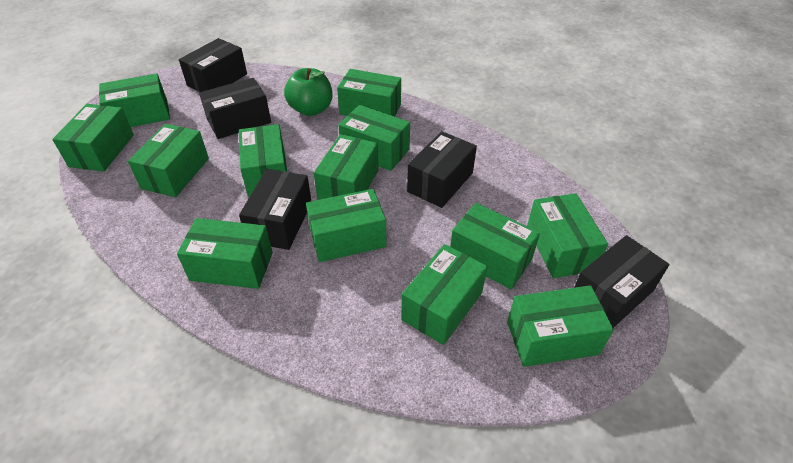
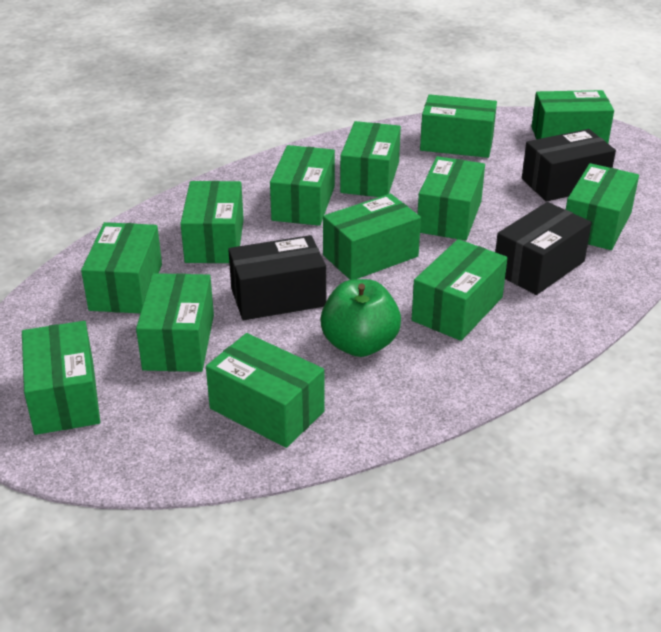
black box: 5 -> 3

